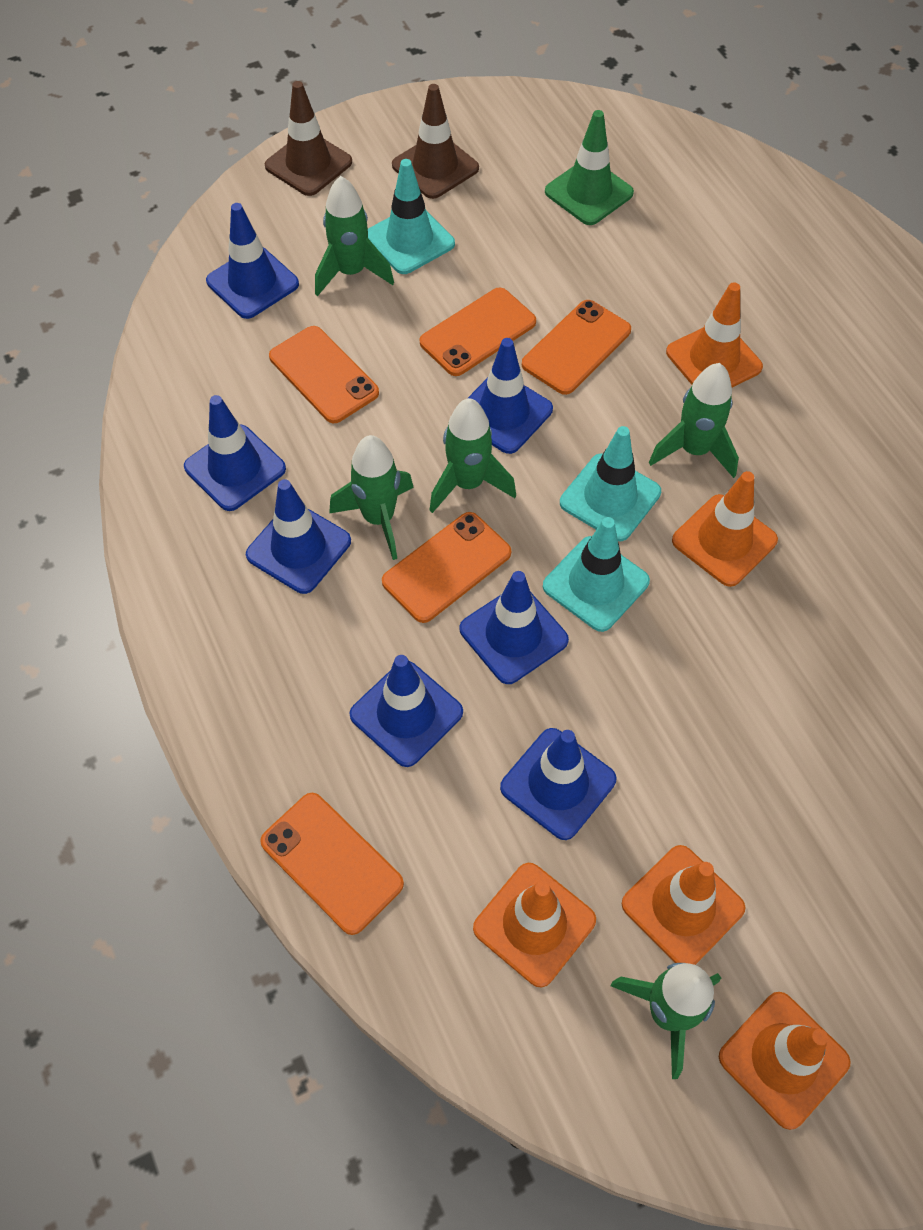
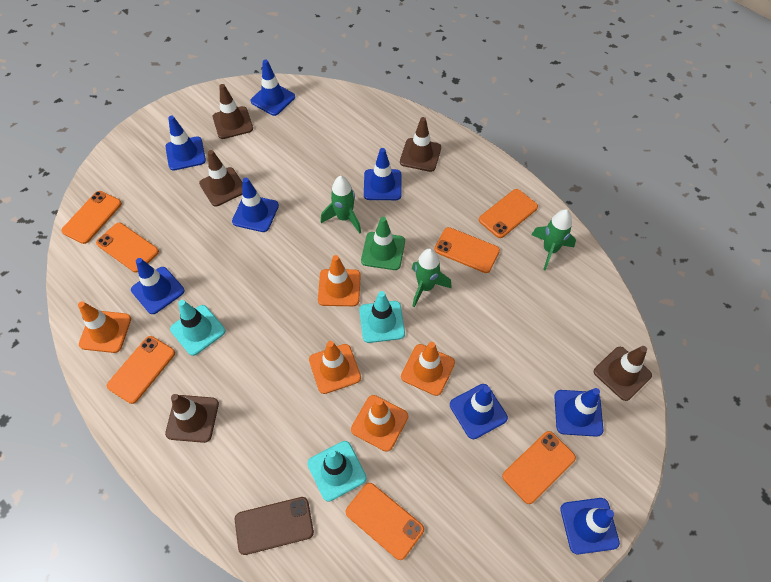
blue traffic cone: 7 -> 8
brown phone: 0 -> 1
brown traffic cone: 2 -> 5
green rocket: 5 -> 3
orange phone: 5 -> 7

